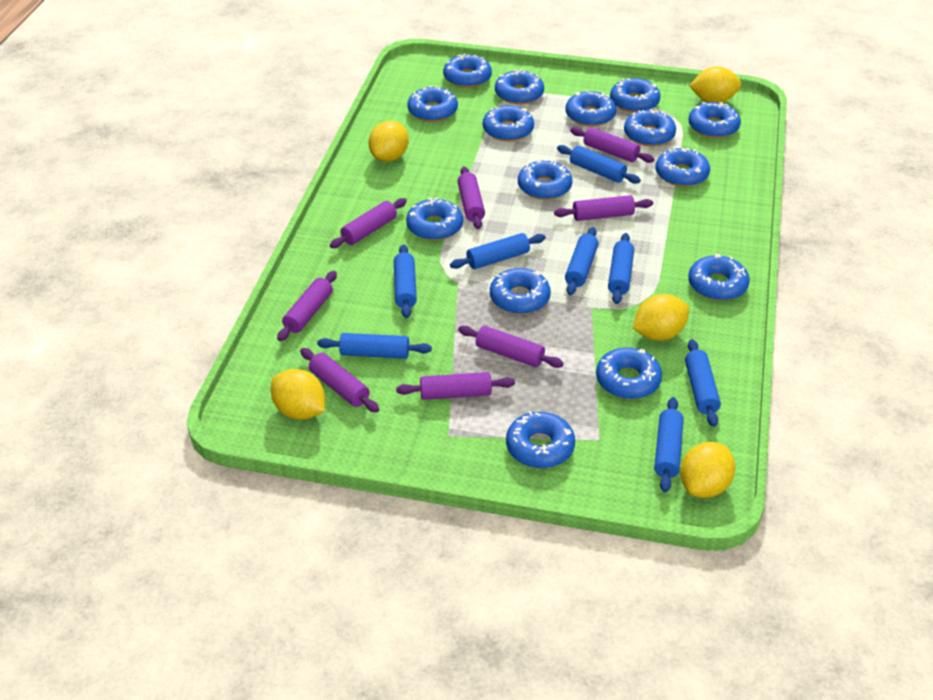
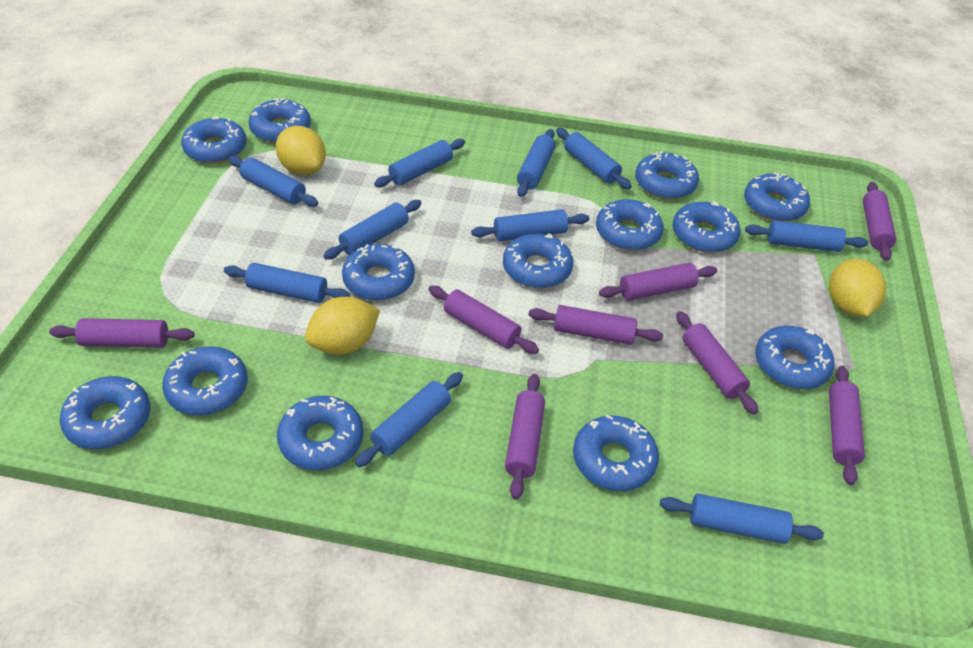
blue donut: 15 -> 13
blue rolling pin: 8 -> 10
yellow lemon: 5 -> 3

